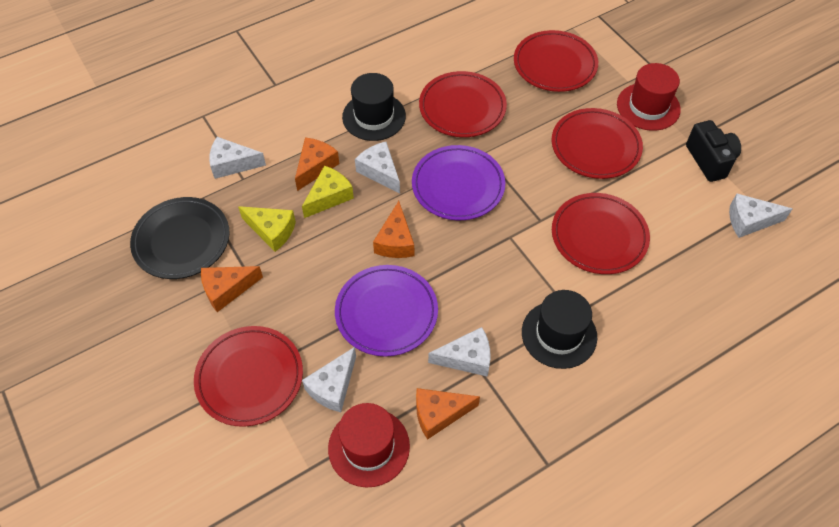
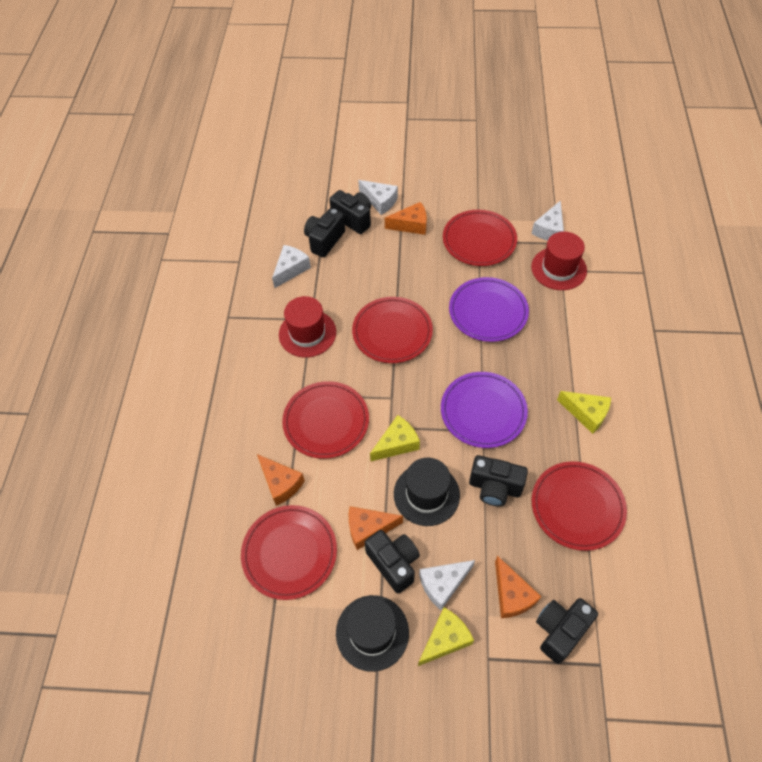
black camera: 1 -> 5
black plate: 1 -> 0
white cheese: 5 -> 4
yellow cheese: 2 -> 3

